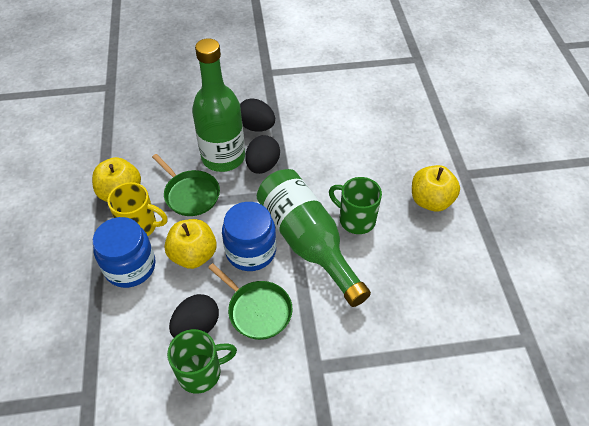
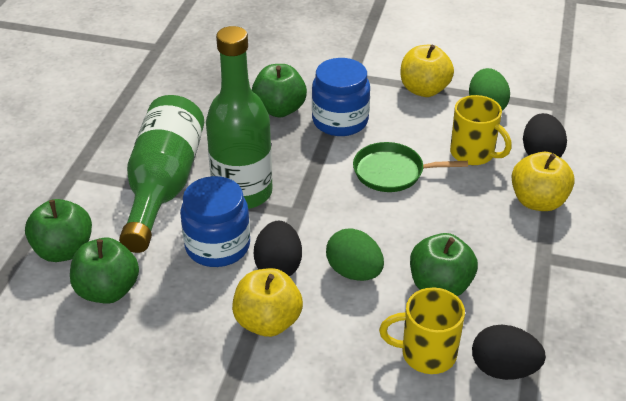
green apple: 0 -> 4
green egg: 0 -> 2
green mug: 2 -> 0
green pan: 2 -> 1
yellow mug: 1 -> 2

